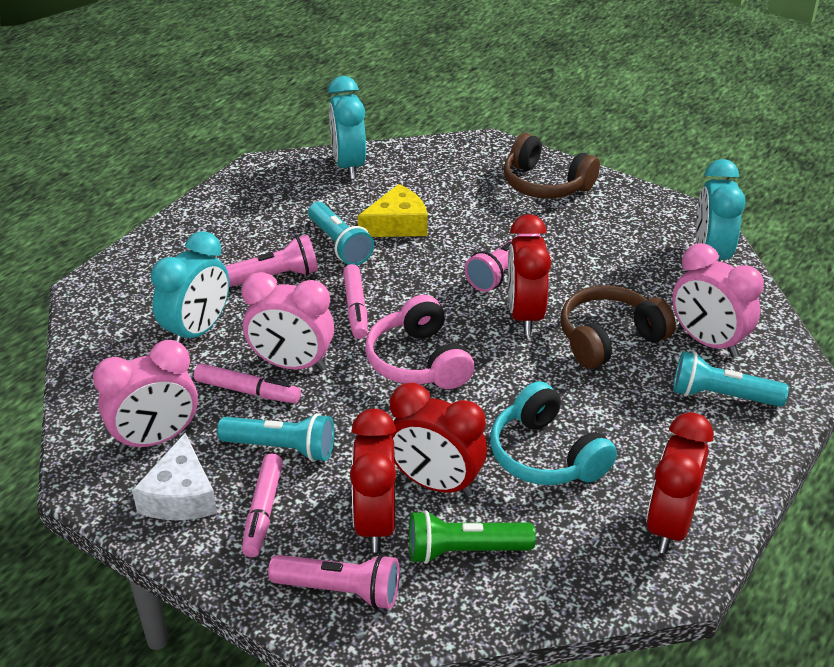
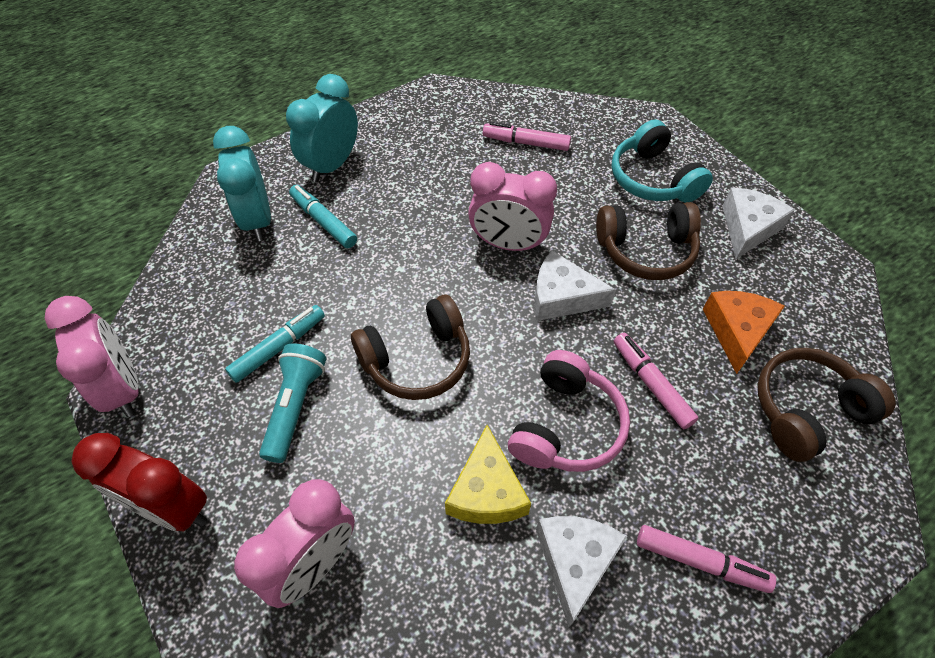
brown headphones: 2 -> 3
green flashlight: 1 -> 0
orange cheese: 0 -> 1
pink flashlight: 3 -> 0
red clock: 4 -> 1
turquoise clock: 3 -> 2
turquoise flashlight: 3 -> 1
turquoise marker: 0 -> 2
white cheese: 1 -> 3

